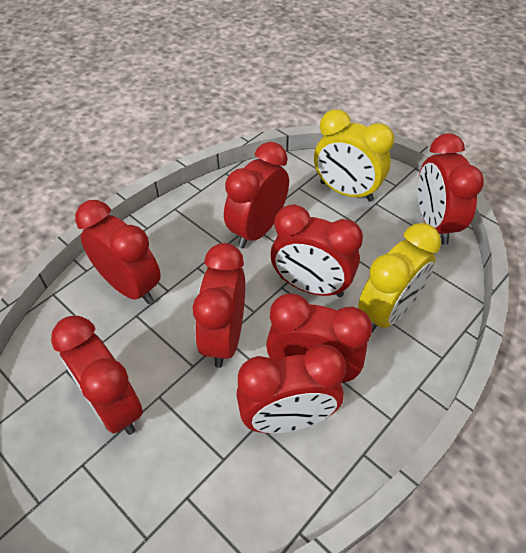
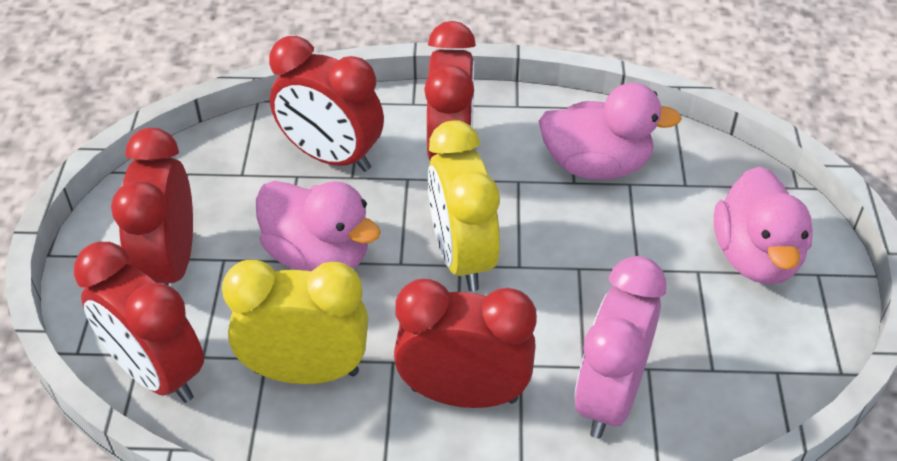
pink clock: 0 -> 1
pink duck: 0 -> 3
red clock: 8 -> 5

